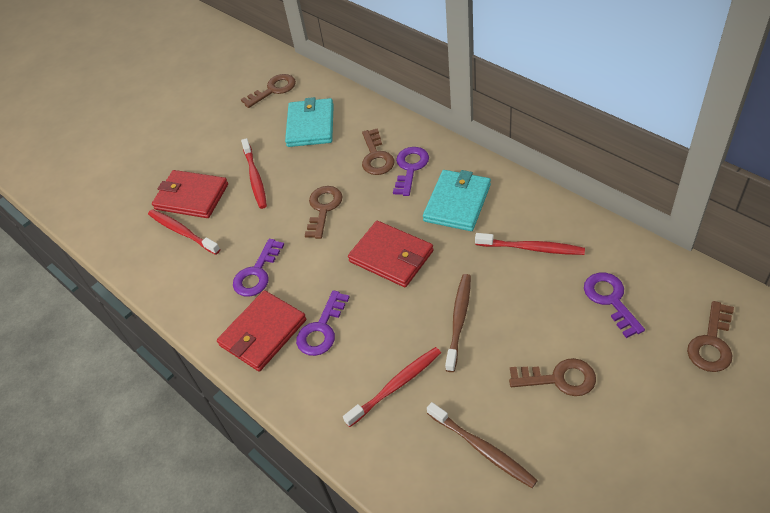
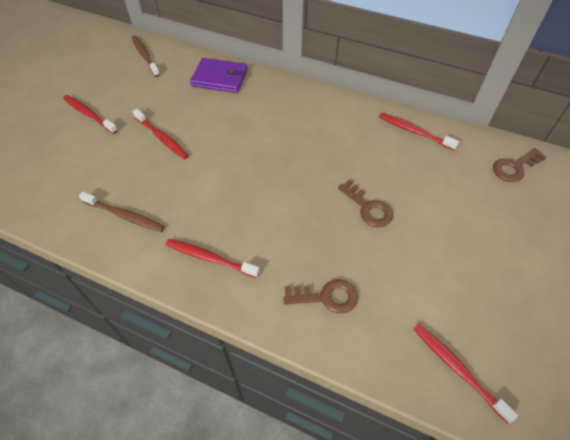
brown key: 5 -> 3
purple key: 4 -> 0
purple wallet: 0 -> 1
red toothbrush: 4 -> 5
red wallet: 3 -> 0
turquoise wallet: 2 -> 0

